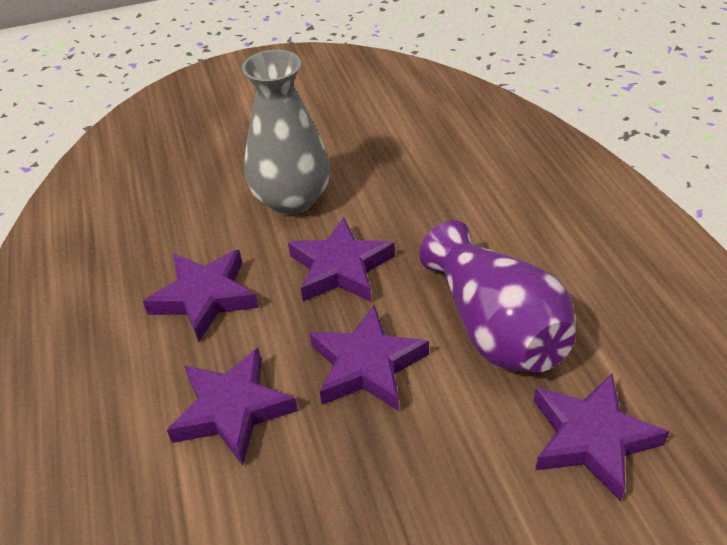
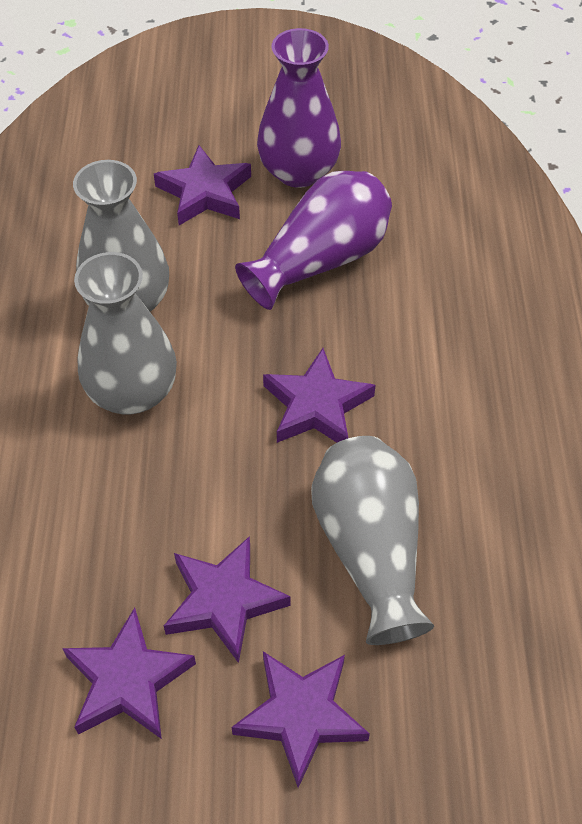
grey vase: 1 -> 3
purple vase: 1 -> 2

